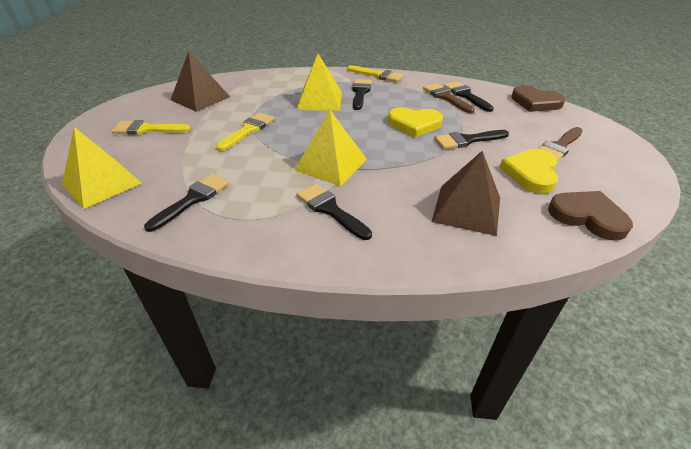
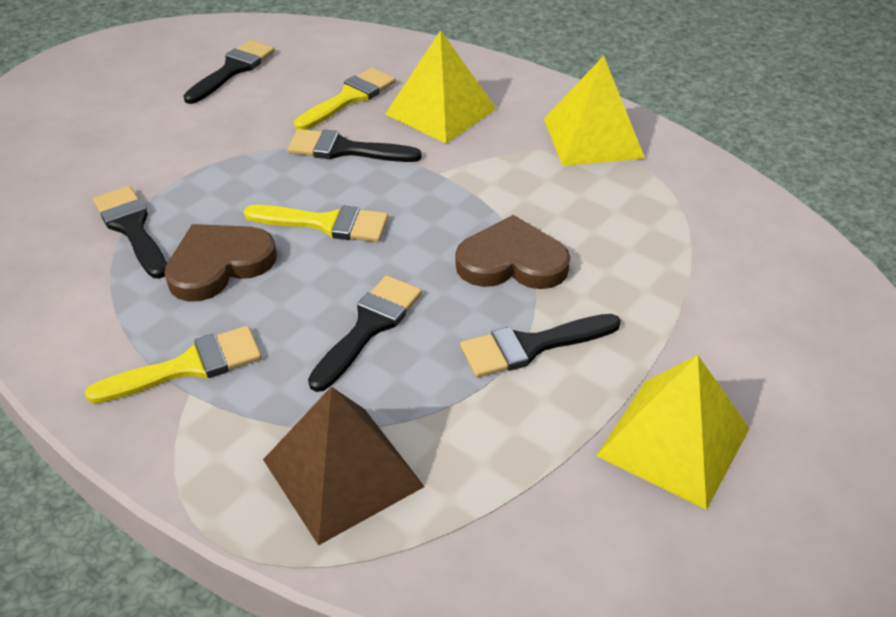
brown brush: 2 -> 0
brown pyramid: 2 -> 1
yellow heart: 2 -> 0

